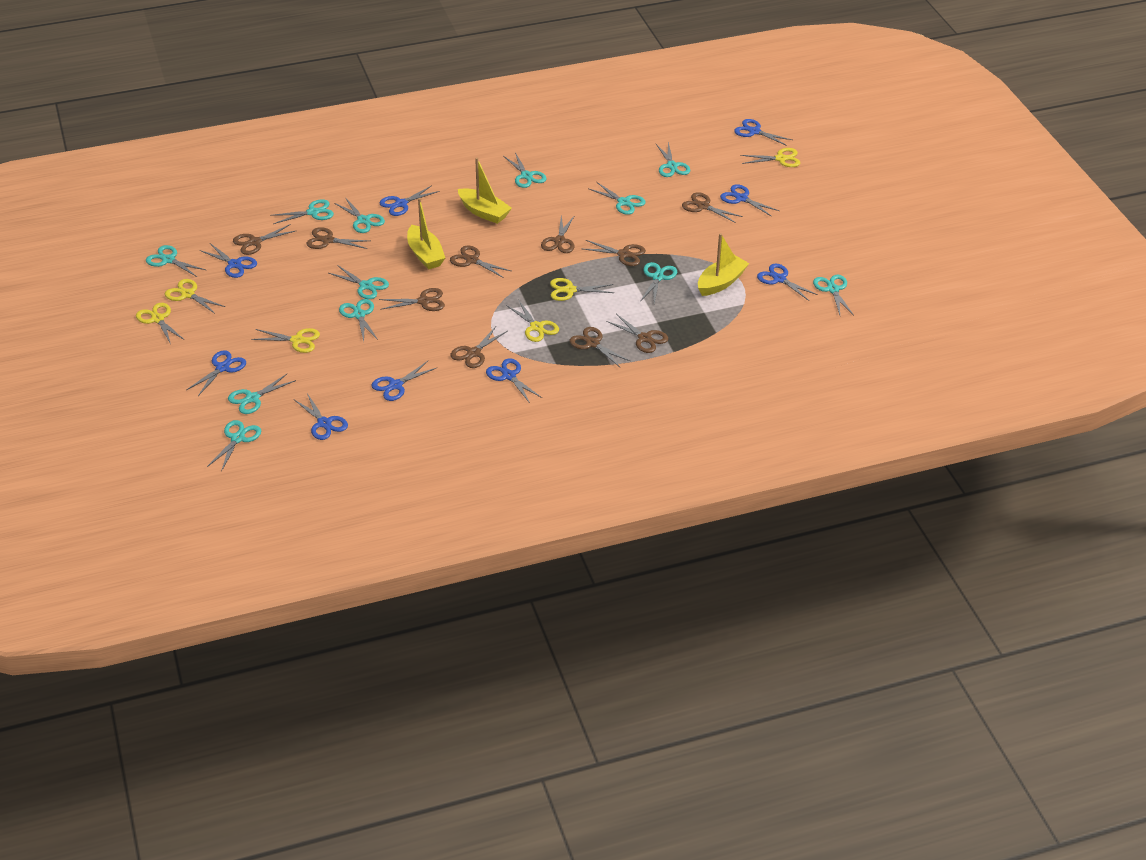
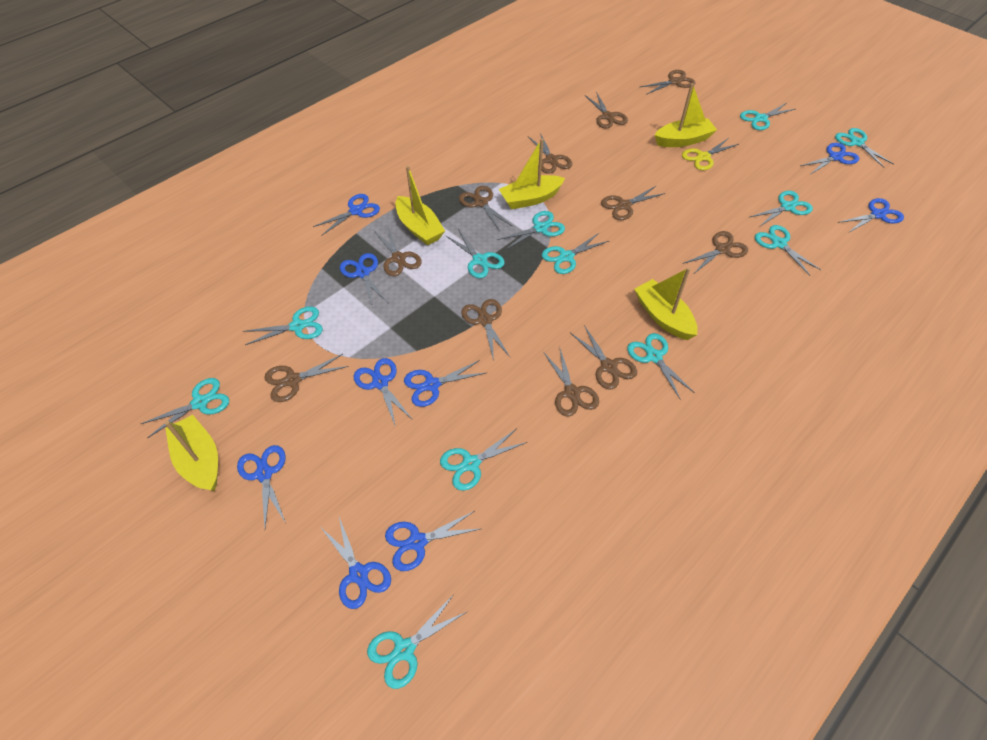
brown scissors: 10 -> 11
yellow boat: 3 -> 5
yellow scissors: 6 -> 1

